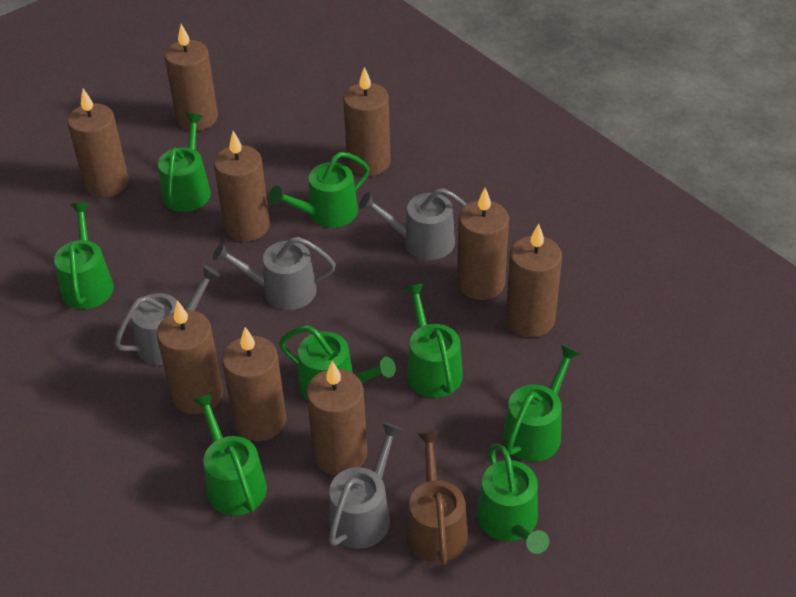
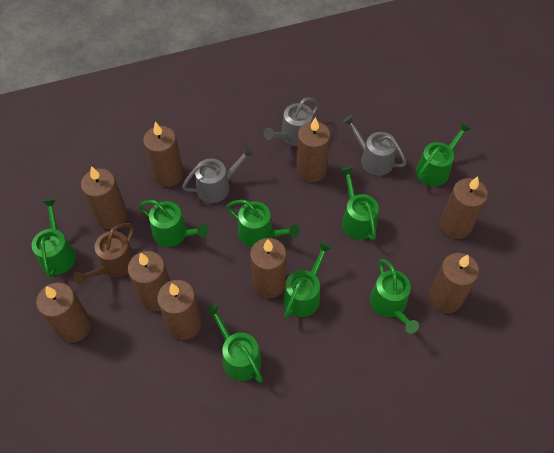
grey watering can: 4 -> 3

